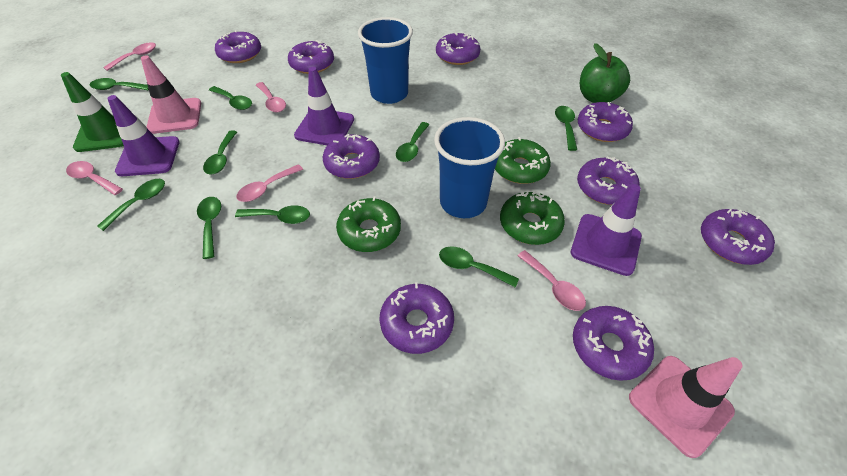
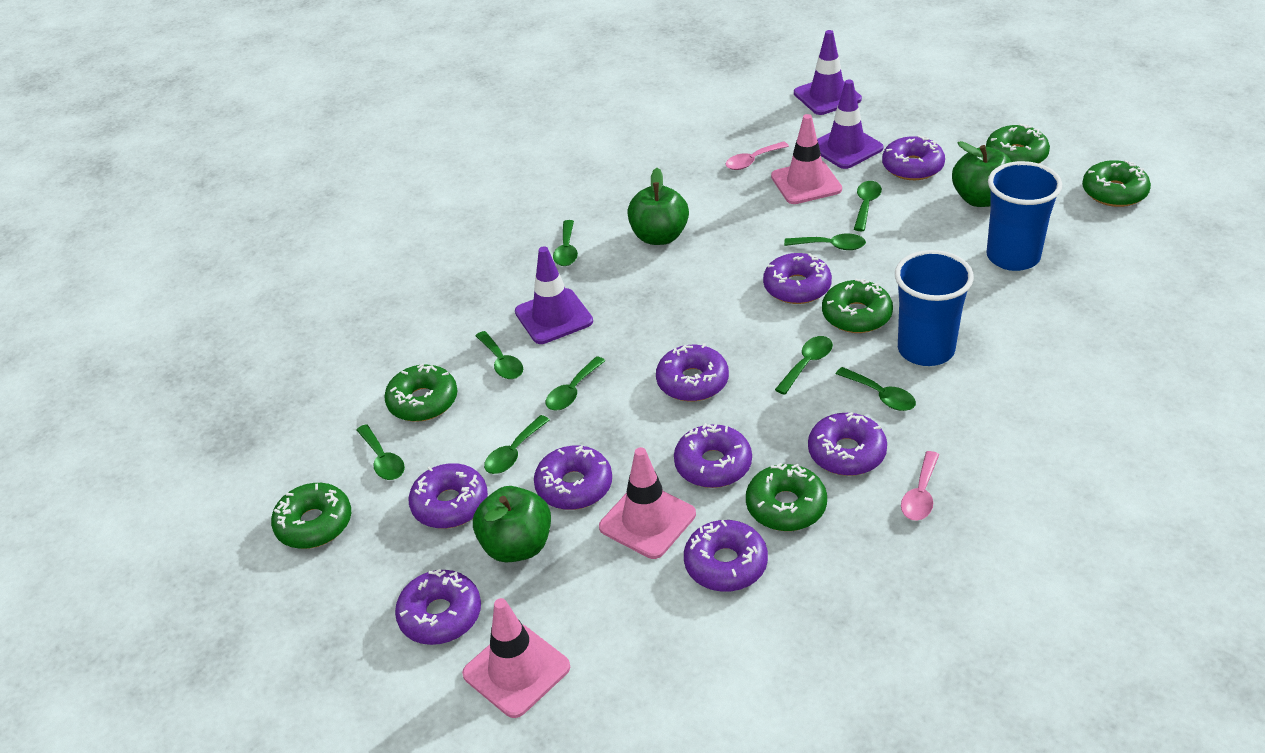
green apple: 1 -> 3
green donut: 3 -> 6
green traffic cone: 1 -> 0
pink spoon: 5 -> 2
pink traffic cone: 2 -> 3

